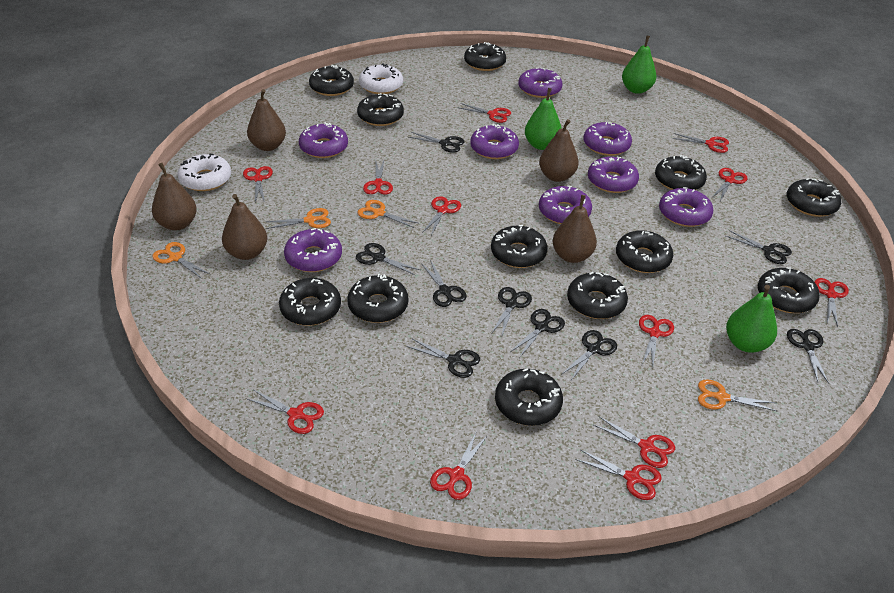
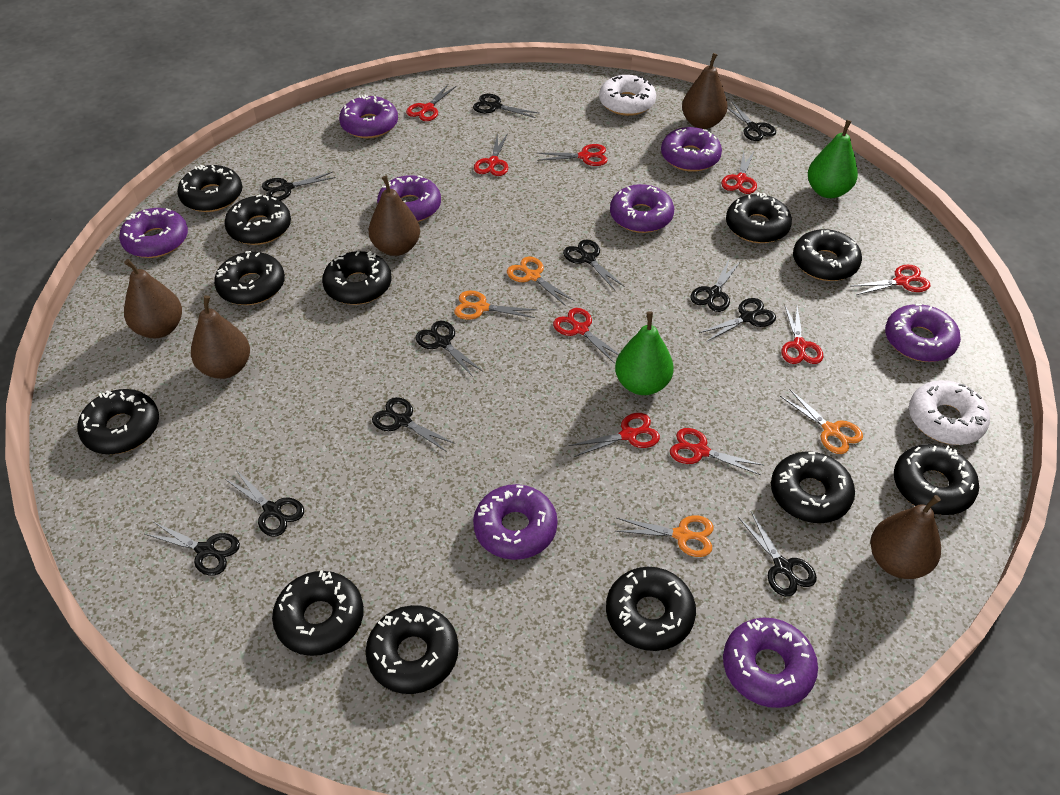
black scissors: 9 -> 11
green pear: 3 -> 2
red scissors: 12 -> 9

